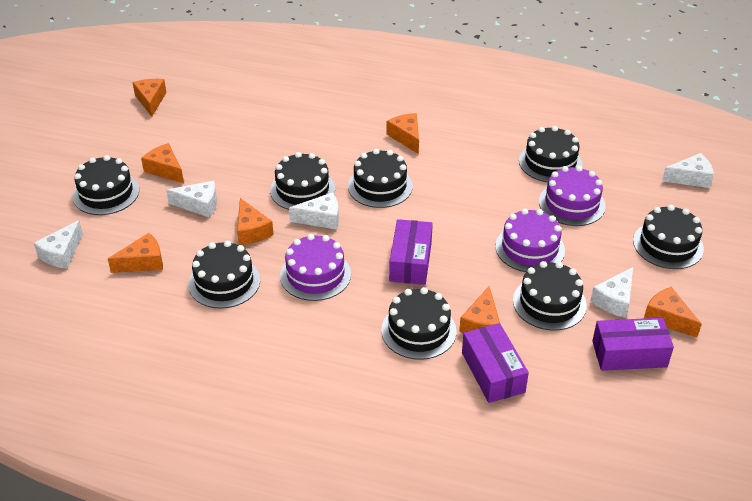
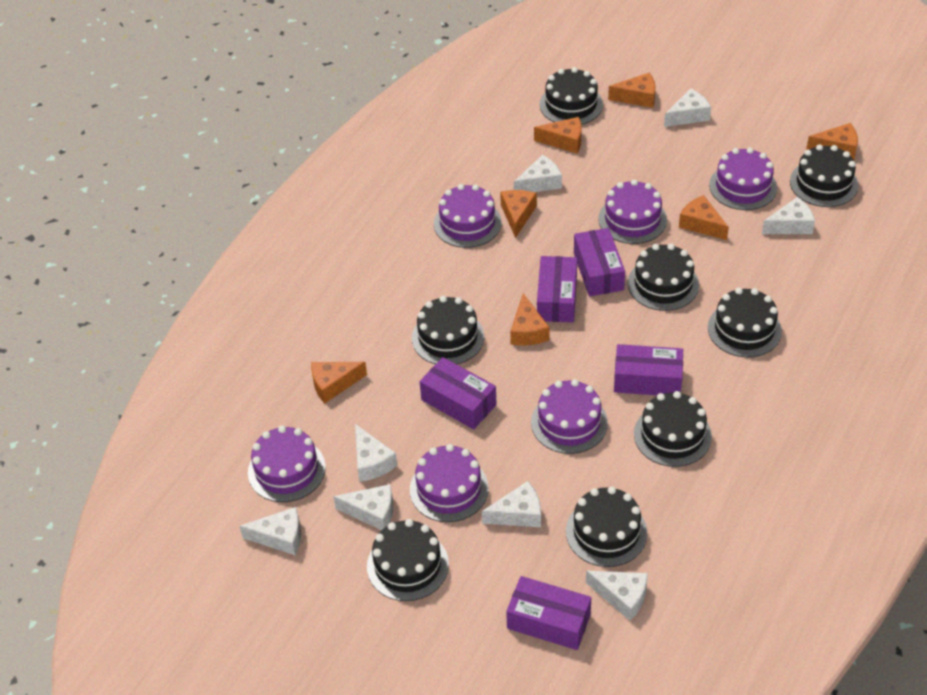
purple box: 3 -> 5
purple cake: 3 -> 6
white cheese: 5 -> 8

